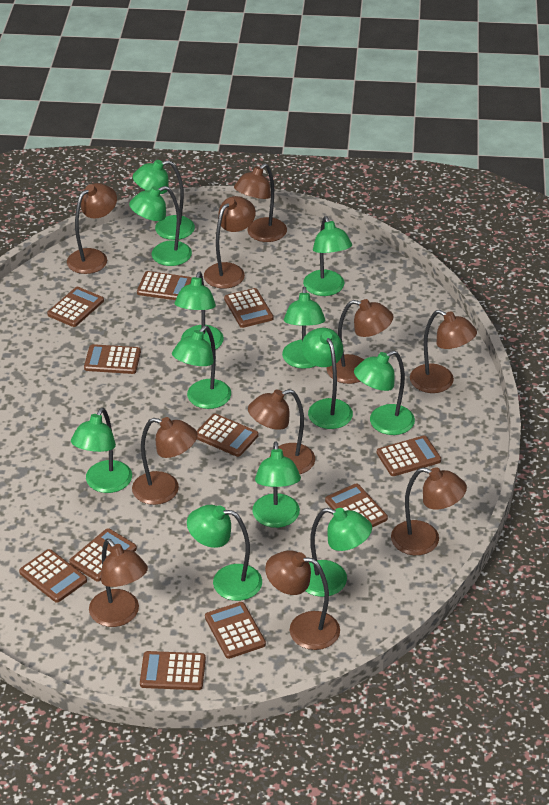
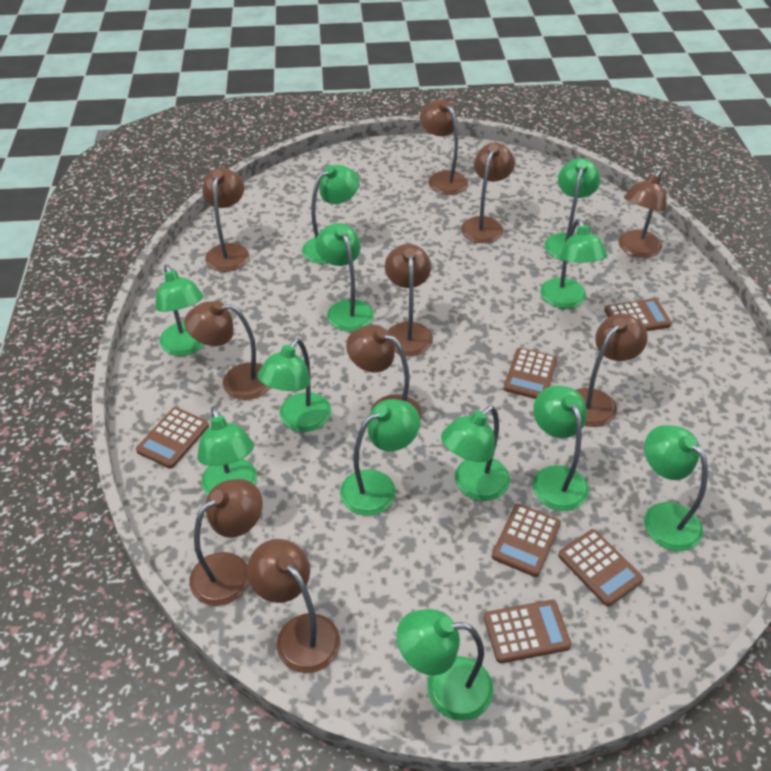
brown calculator: 11 -> 6

